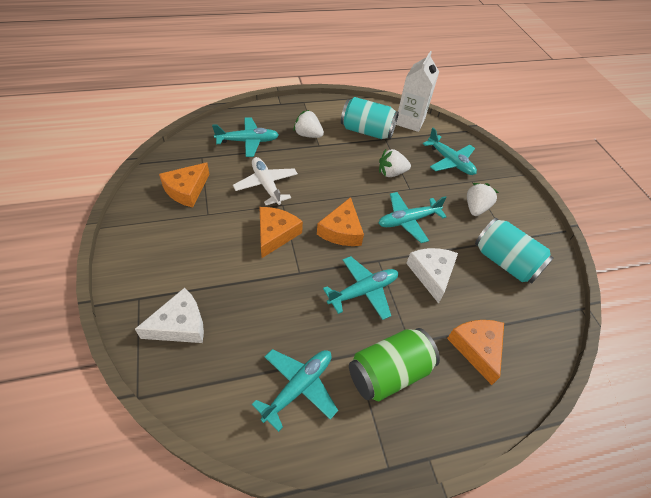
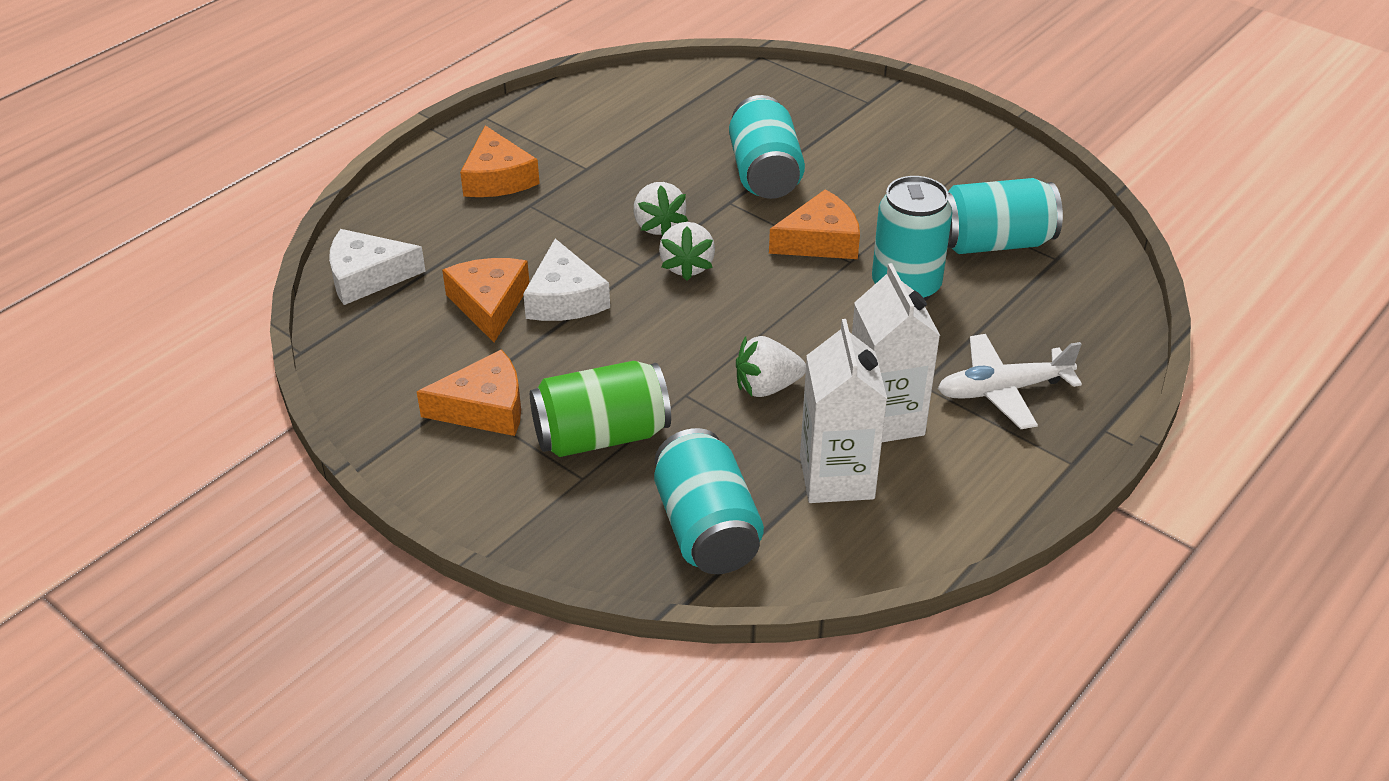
turquoise can: 2 -> 4
turquoise plane: 5 -> 0
white carton: 1 -> 2

